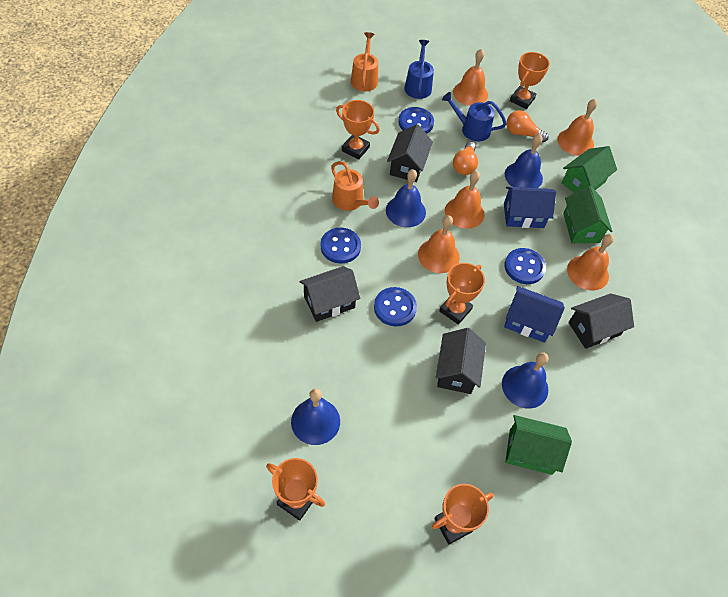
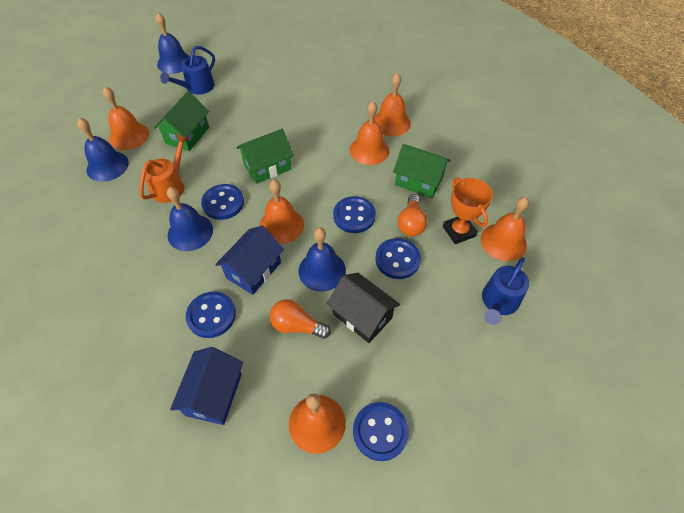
black house: 4 -> 1
blue button: 4 -> 5
orange bell: 5 -> 6
orange trophy: 5 -> 1
orange watering can: 2 -> 1

